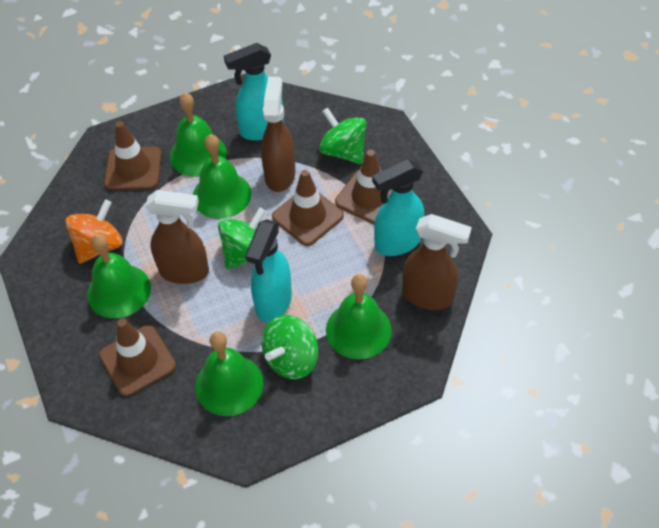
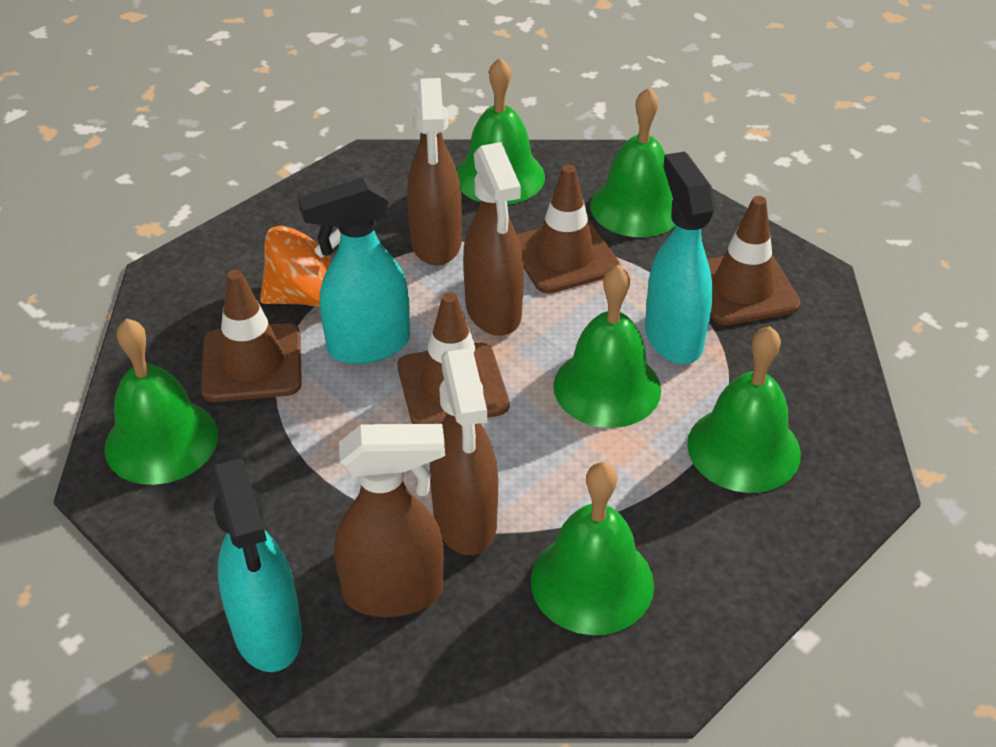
brown spray bottle: 3 -> 4
green bell: 5 -> 6
green spinning top: 3 -> 0

